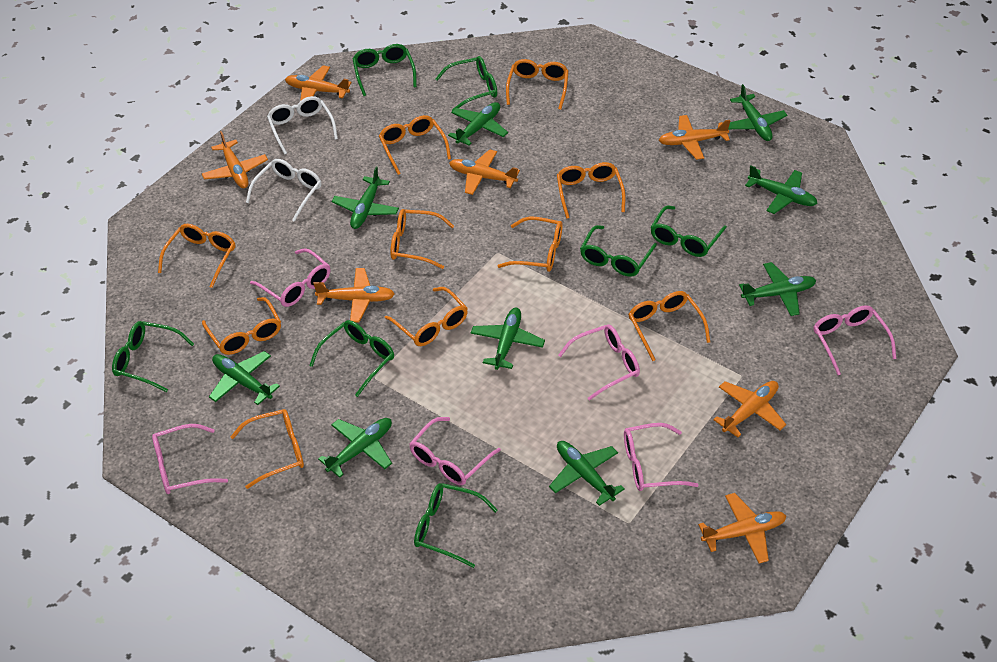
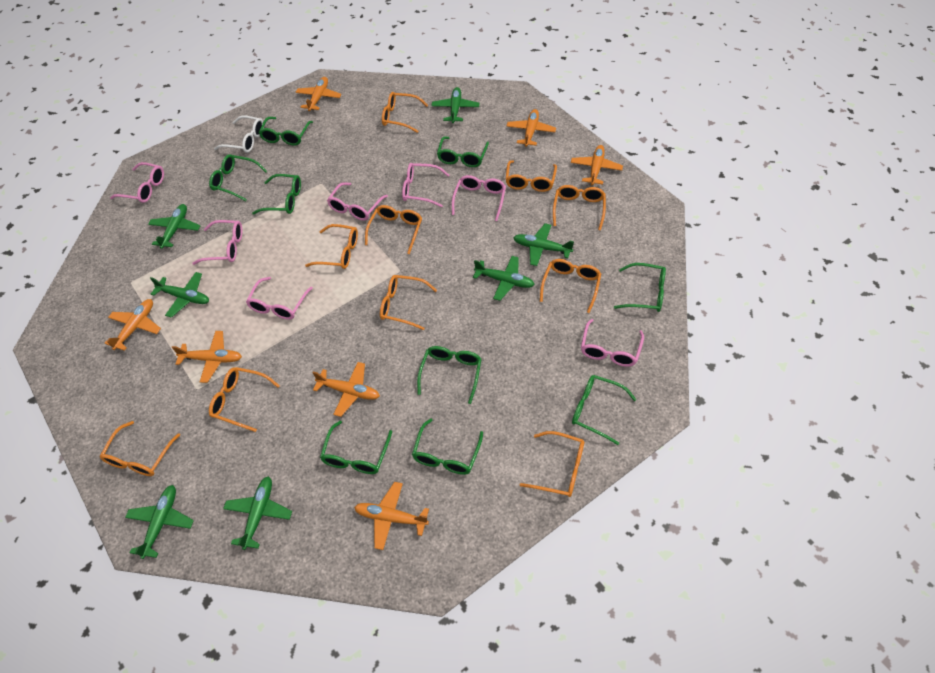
green glasses: 7 -> 9
green plane: 9 -> 7
pink glasses: 6 -> 7
white glasses: 2 -> 1

